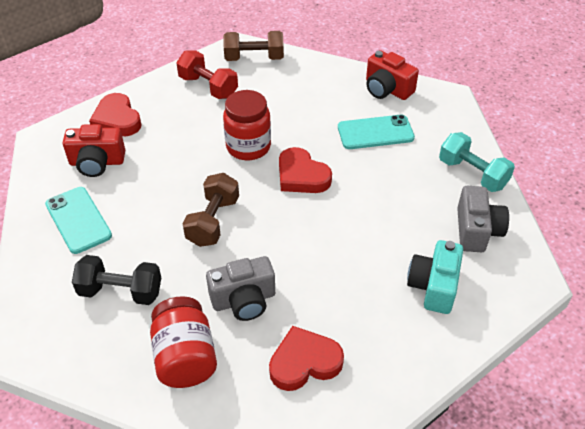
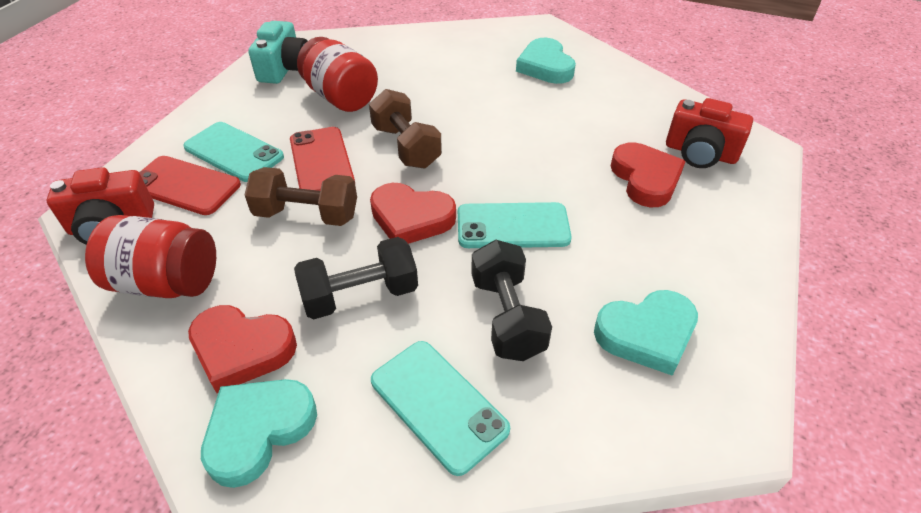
black dumbbell: 1 -> 2
grey camera: 2 -> 0
red dumbbell: 1 -> 0
red phone: 0 -> 2
turquoise dumbbell: 1 -> 0
turquoise heart: 0 -> 3
turquoise phone: 2 -> 3

